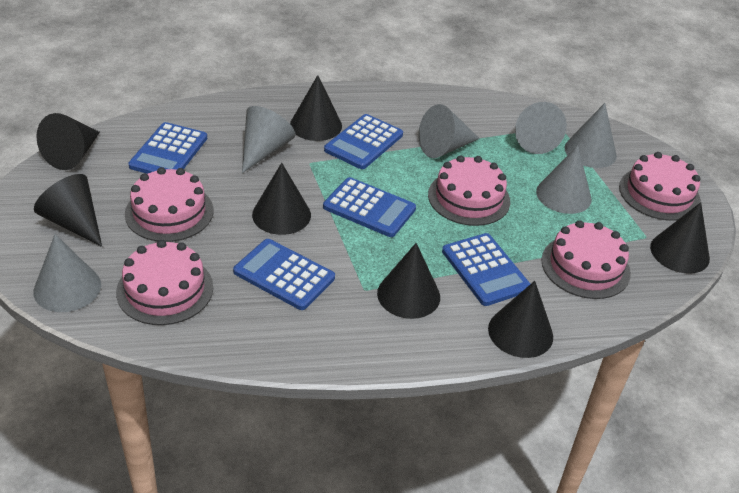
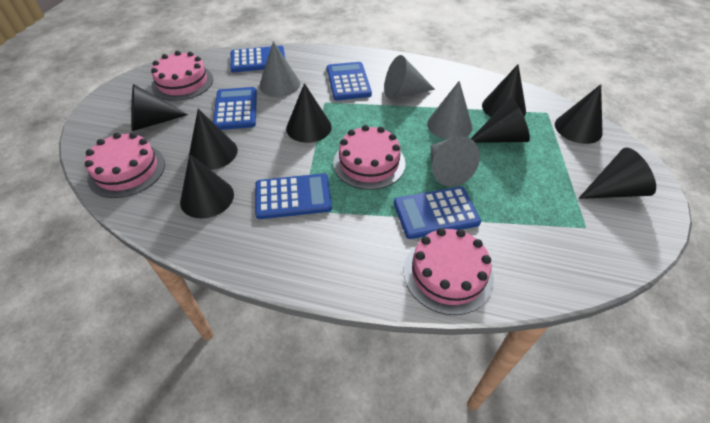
black cone: 7 -> 8
grey cone: 6 -> 4
pink cake: 5 -> 4

